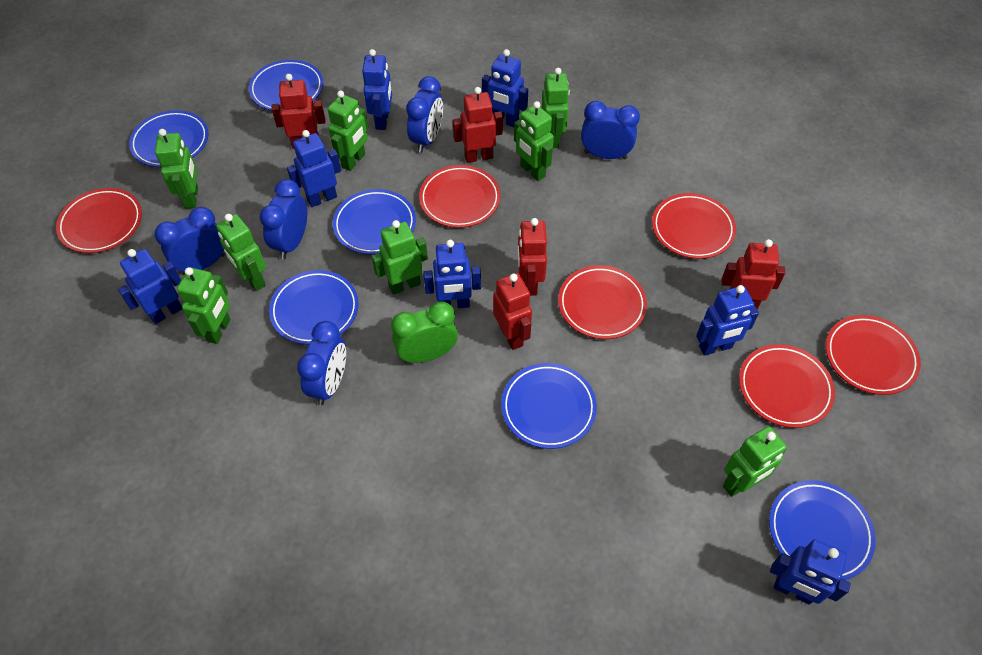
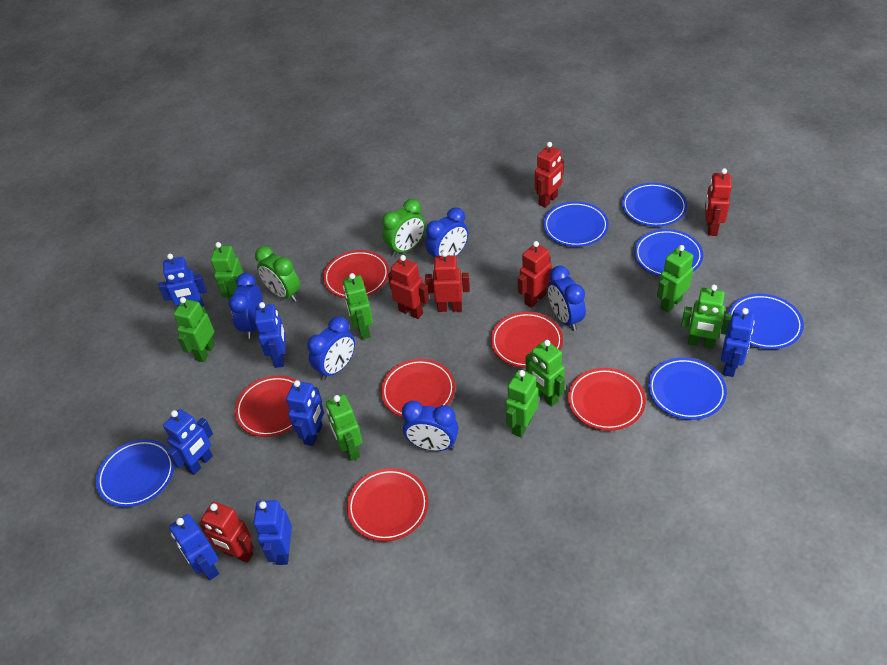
green clock: 1 -> 2
red robot: 5 -> 6

